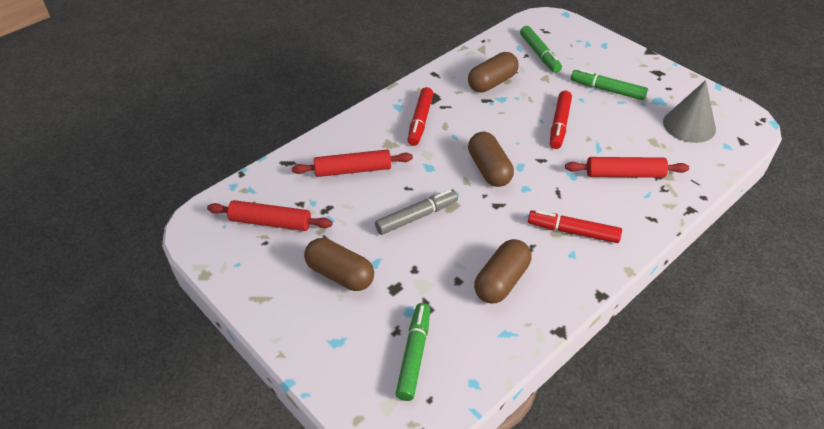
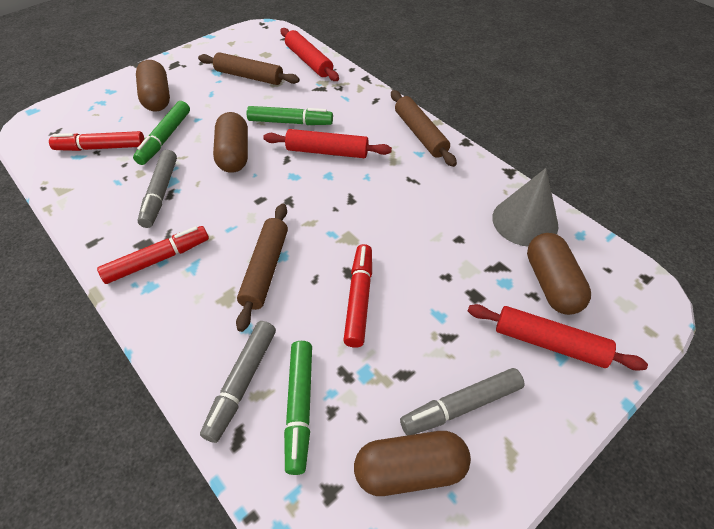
brown rolling pin: 0 -> 3
grey marker: 1 -> 3

